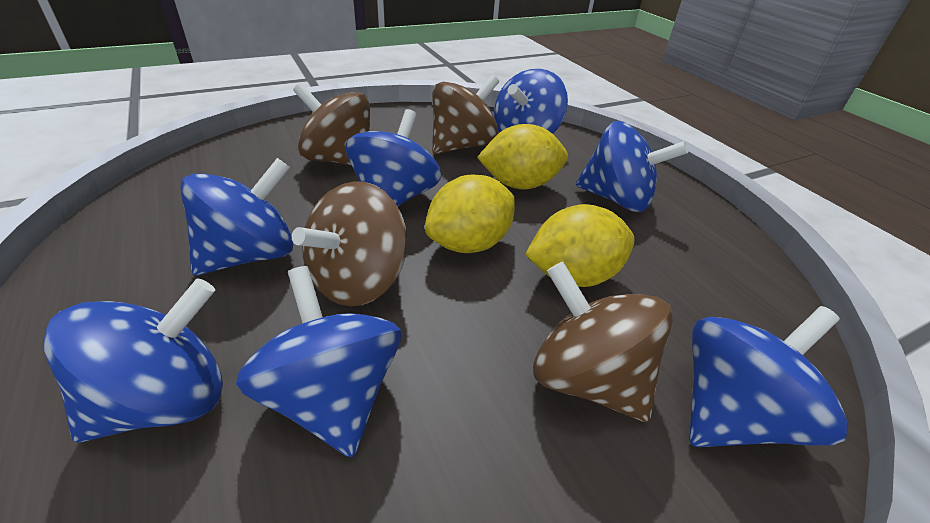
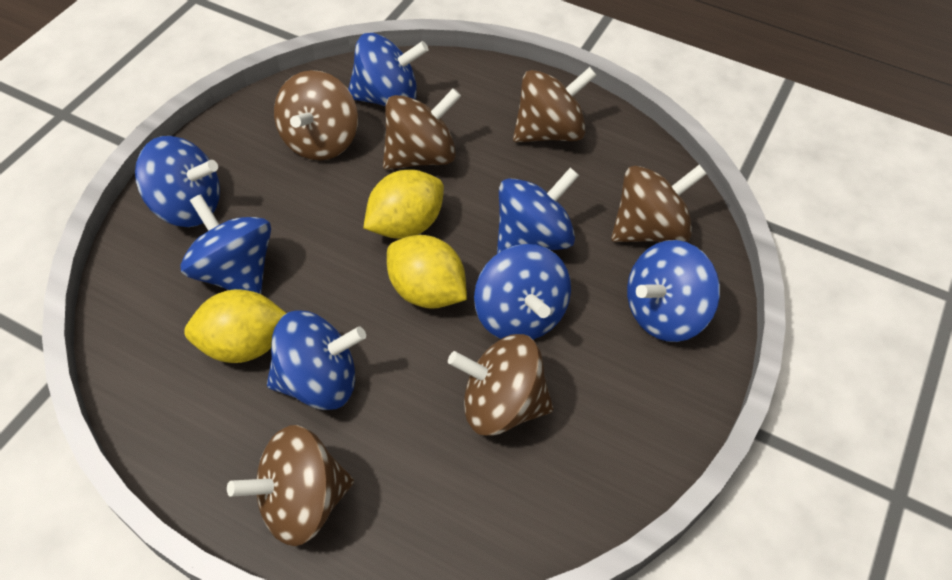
brown spinning top: 4 -> 6

